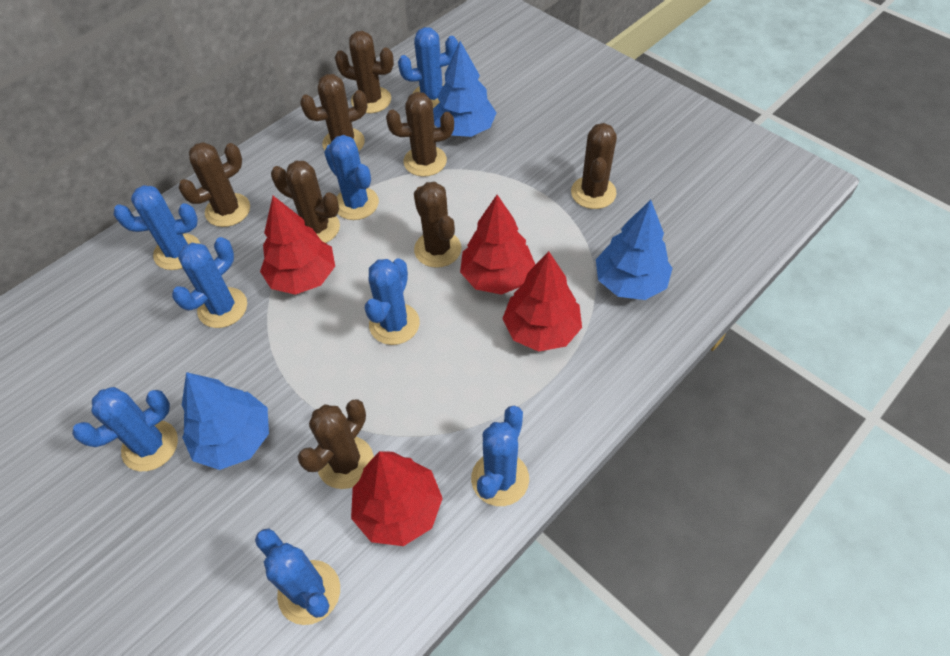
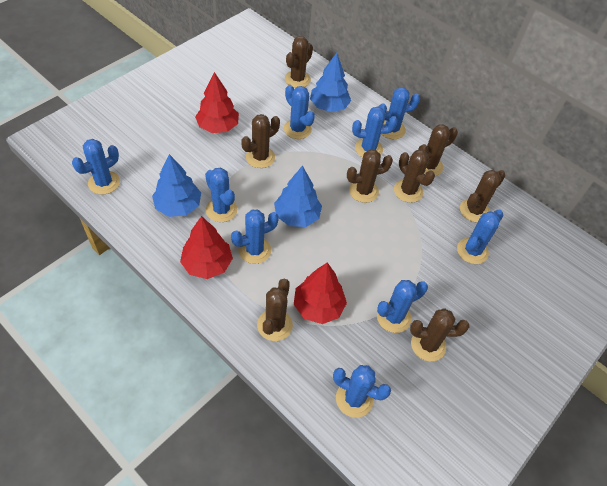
blue cactus: 8 -> 9
red tree: 4 -> 3

